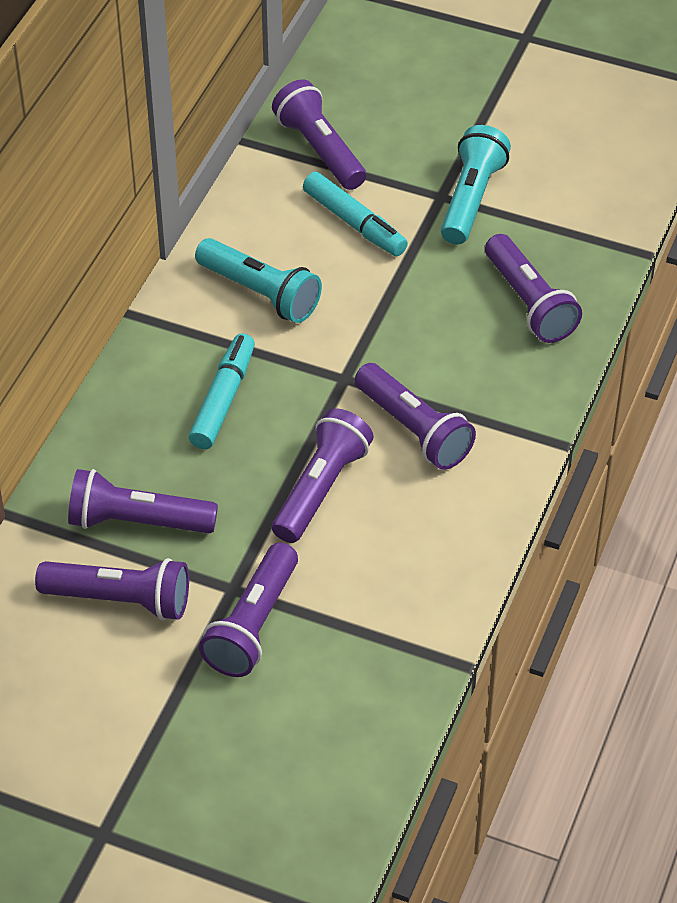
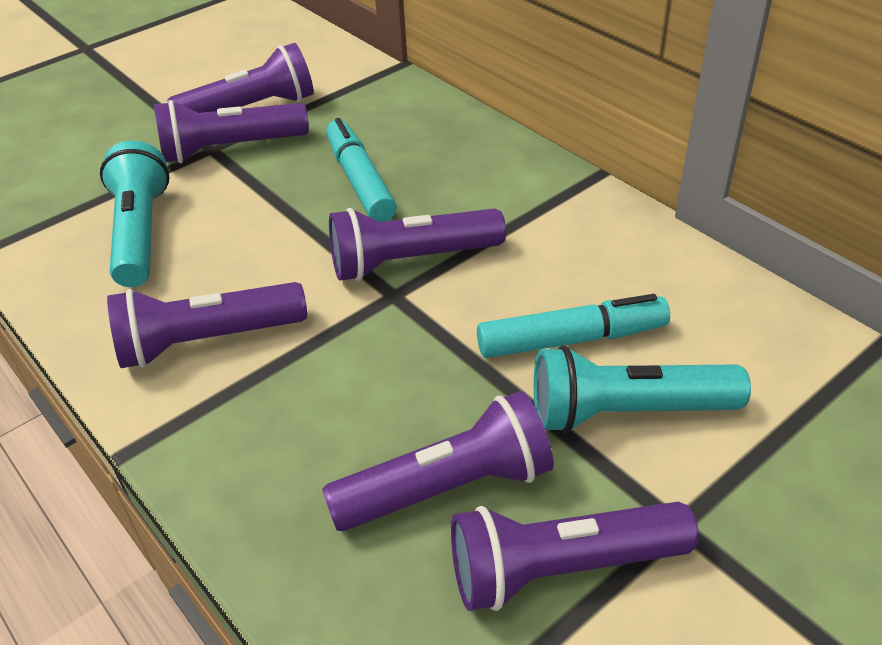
purple flashlight: 7 -> 6

